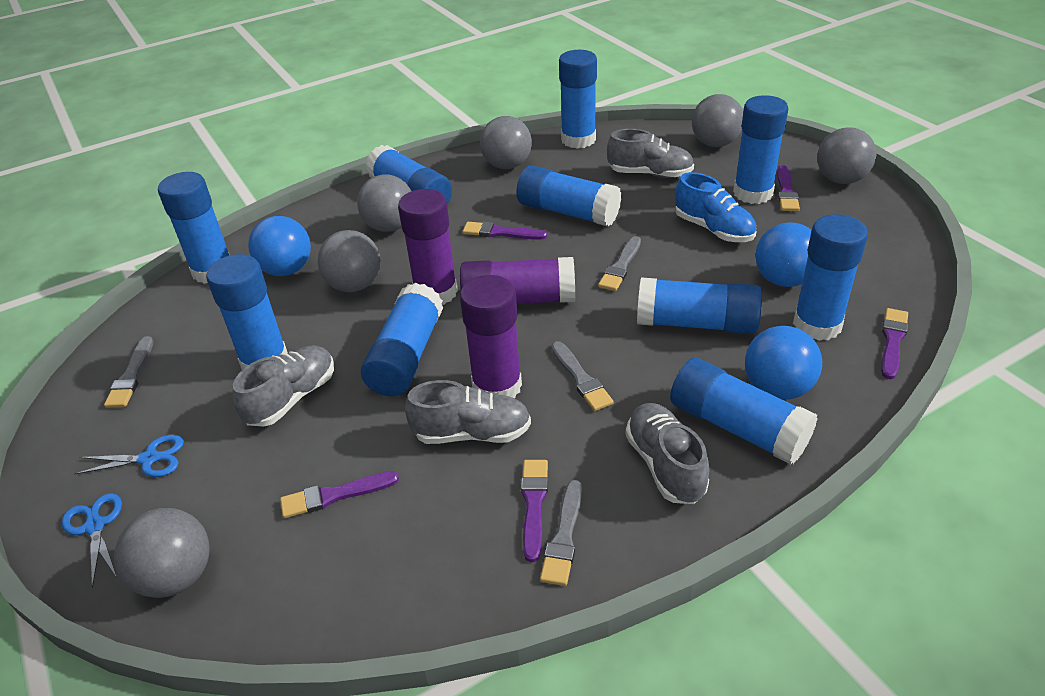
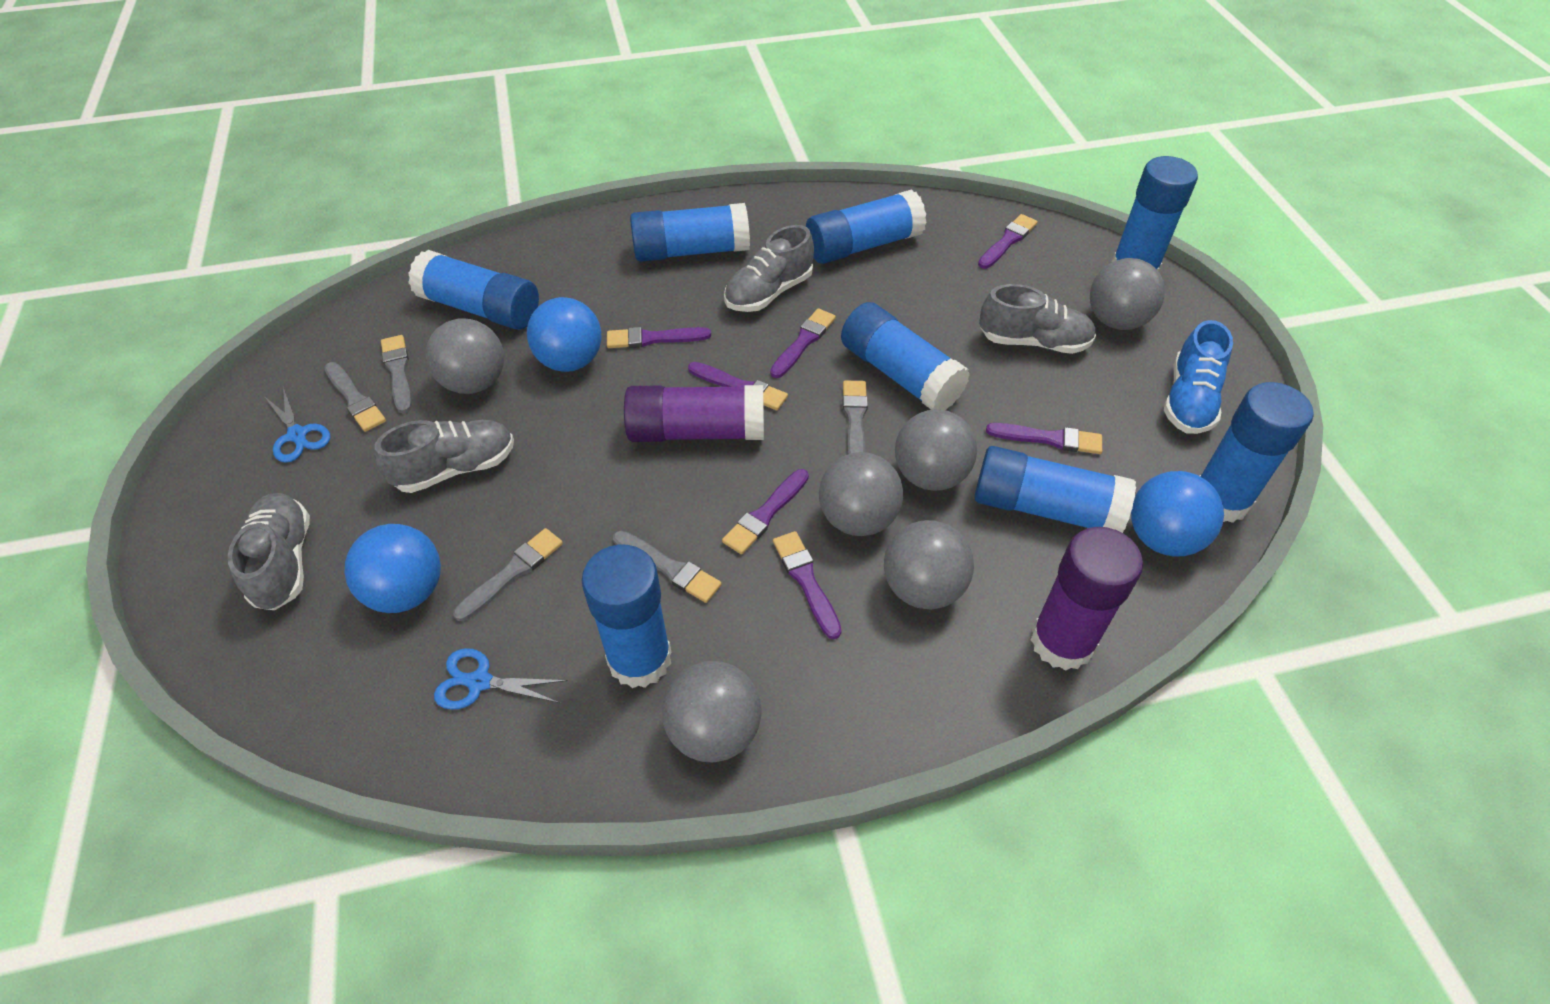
blue glue stick: 10 -> 8
grey brush: 4 -> 5
purple brush: 5 -> 7
purple glue stick: 3 -> 2

